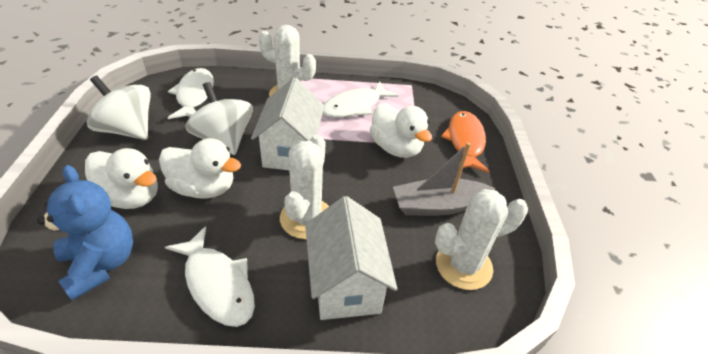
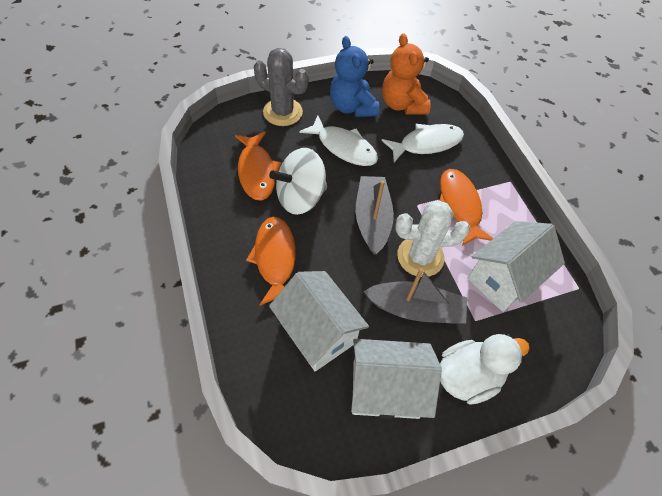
grey boat: 1 -> 2
grey cactus: 0 -> 1
orange fish: 1 -> 3
orange teddy bear: 0 -> 1
white cactus: 3 -> 1
white duck: 3 -> 1
white fish: 3 -> 2
white house: 2 -> 3
white spinning top: 2 -> 1

